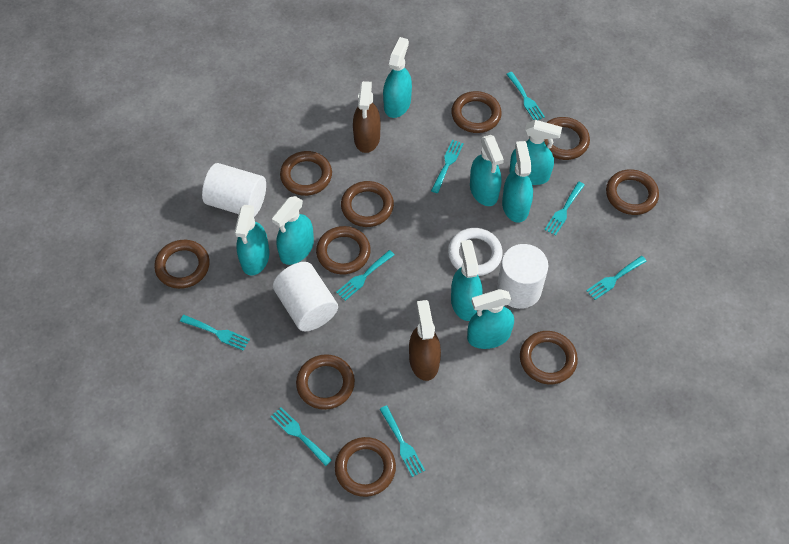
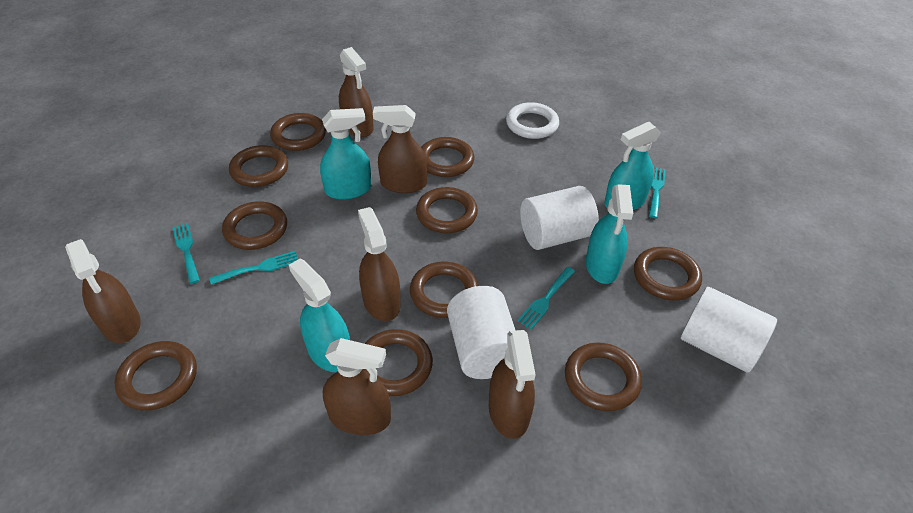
brown spray bottle: 2 -> 6
turquoise fork: 8 -> 4
turquoise spray bottle: 8 -> 4

